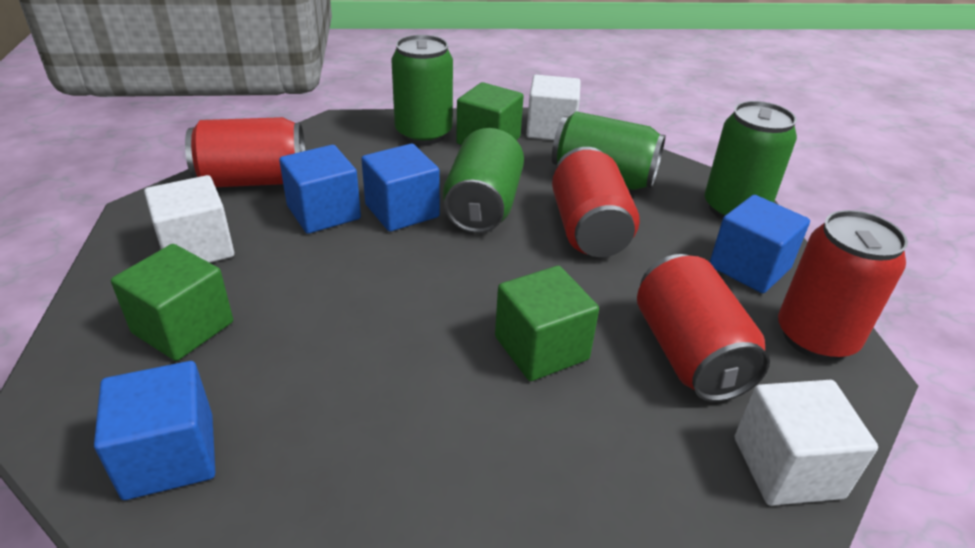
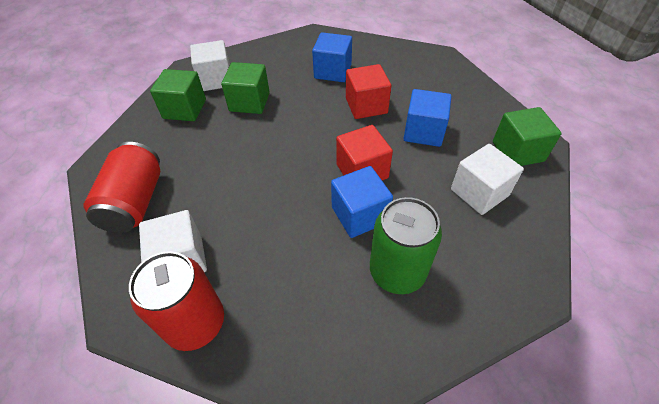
blue cube: 4 -> 3
green can: 4 -> 1
red can: 4 -> 2
red cube: 0 -> 2

